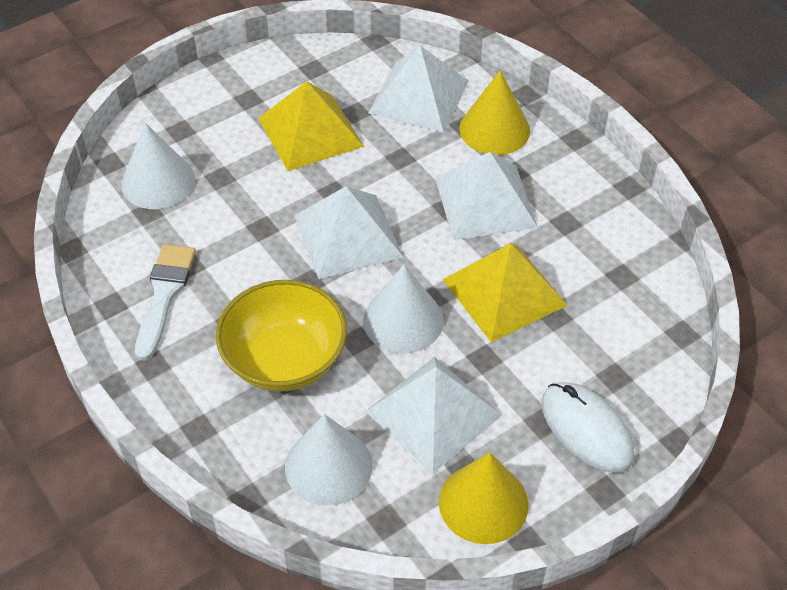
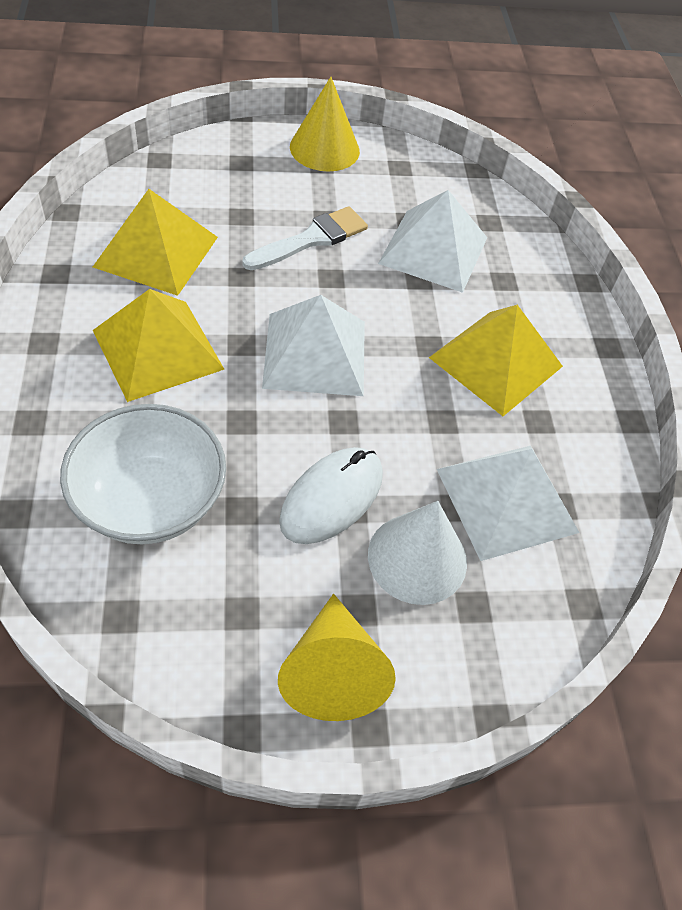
white bowl: 0 -> 1
white cone: 3 -> 1
white pyramid: 4 -> 3
yellow bowl: 1 -> 0
yellow pyramid: 2 -> 3

